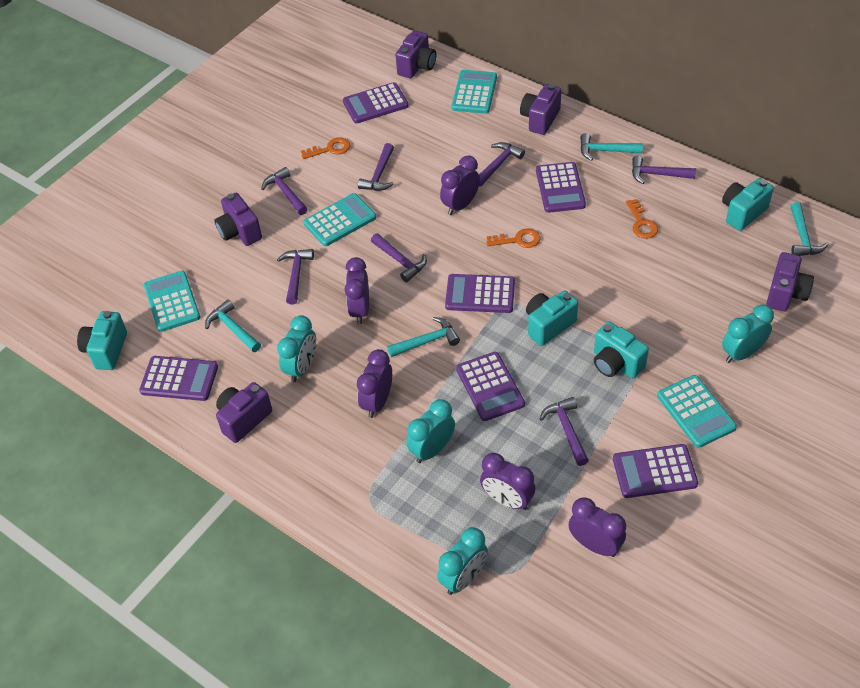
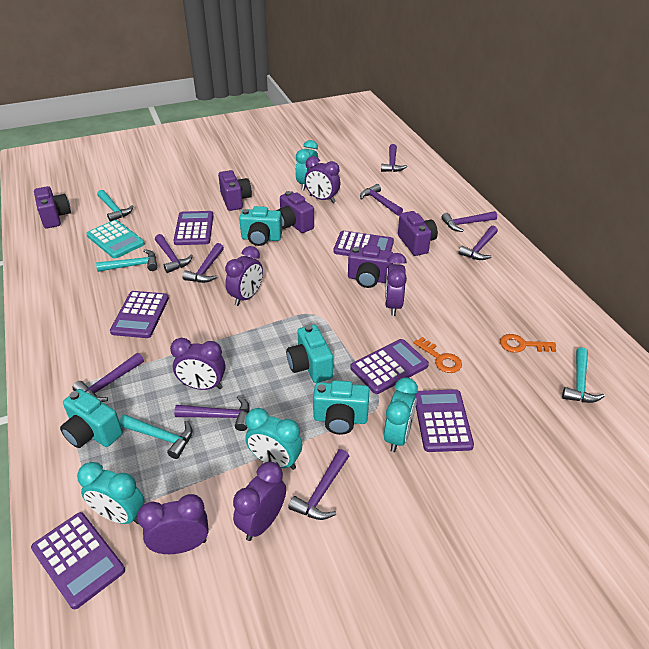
orange key: 3 -> 2
purple clock: 5 -> 6
purple hammer: 7 -> 9
turquoise calculator: 4 -> 1

